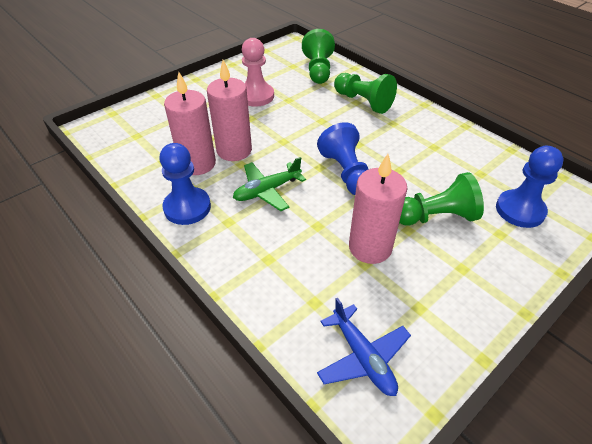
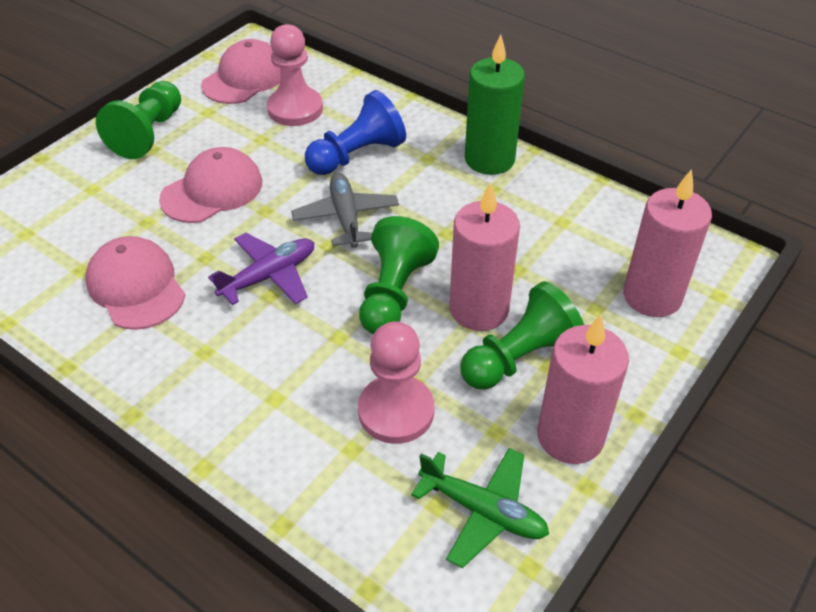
blue pawn: 3 -> 1
blue plane: 1 -> 0
green candle: 0 -> 1
grey plane: 0 -> 1
pink cap: 0 -> 3
pink pawn: 1 -> 2
purple plane: 0 -> 1

